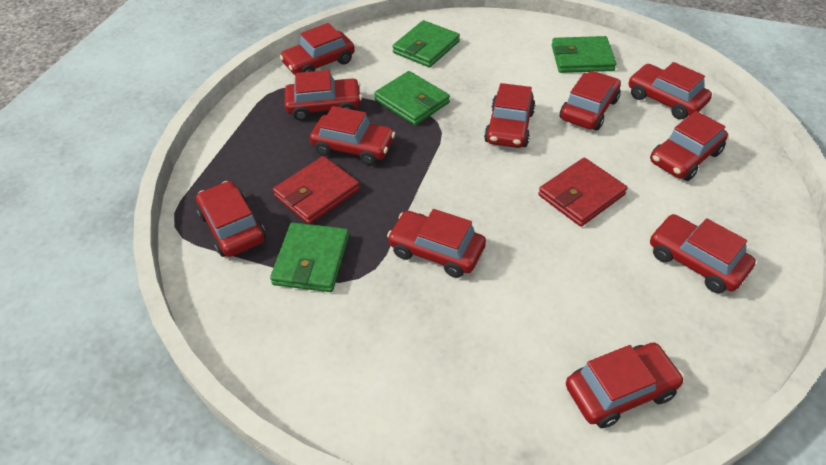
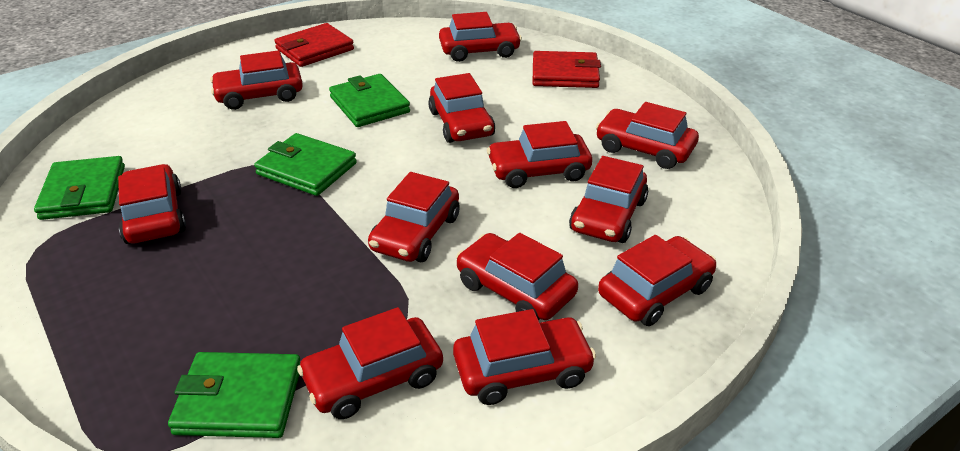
red car: 11 -> 12

